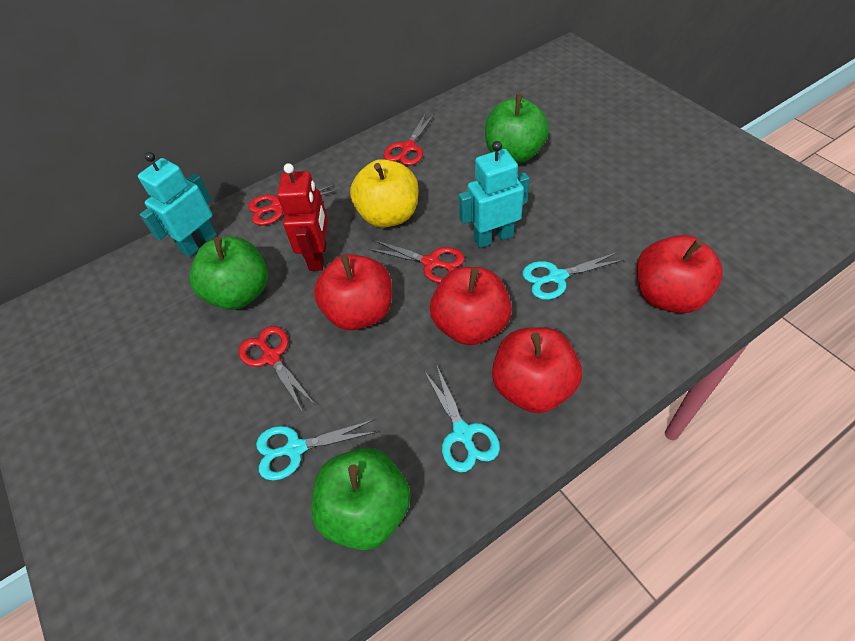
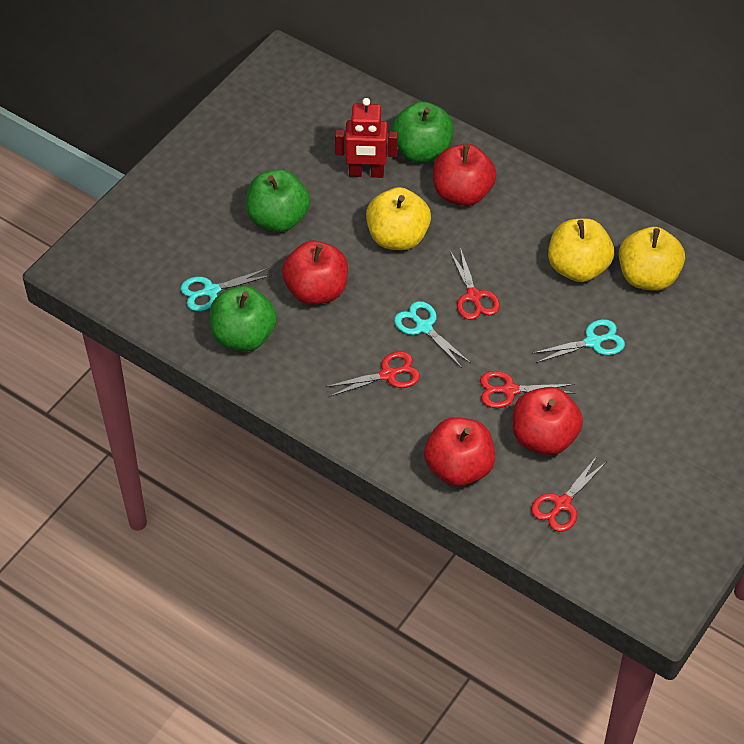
turquoise robot: 2 -> 0
yellow apple: 1 -> 3

